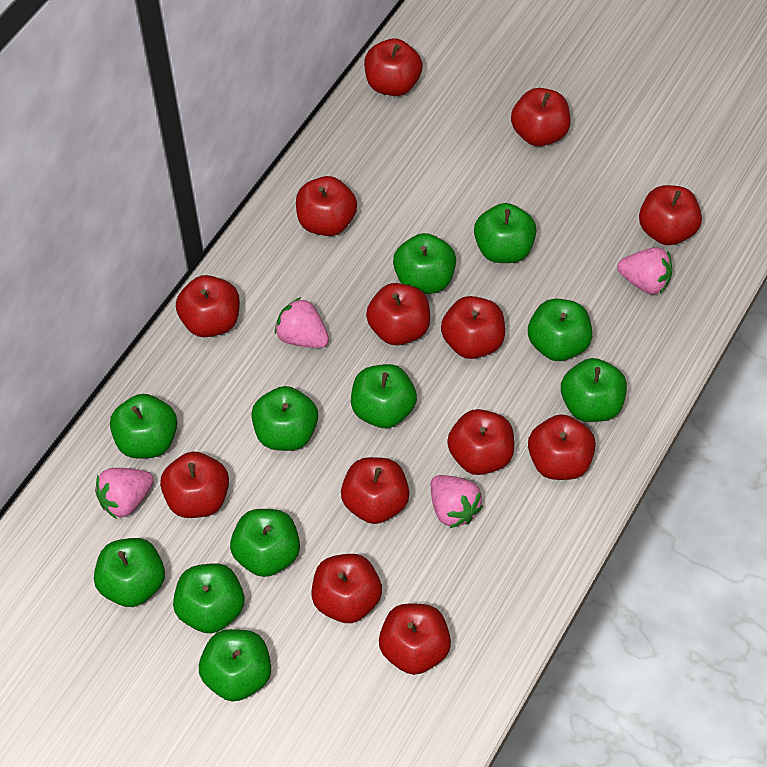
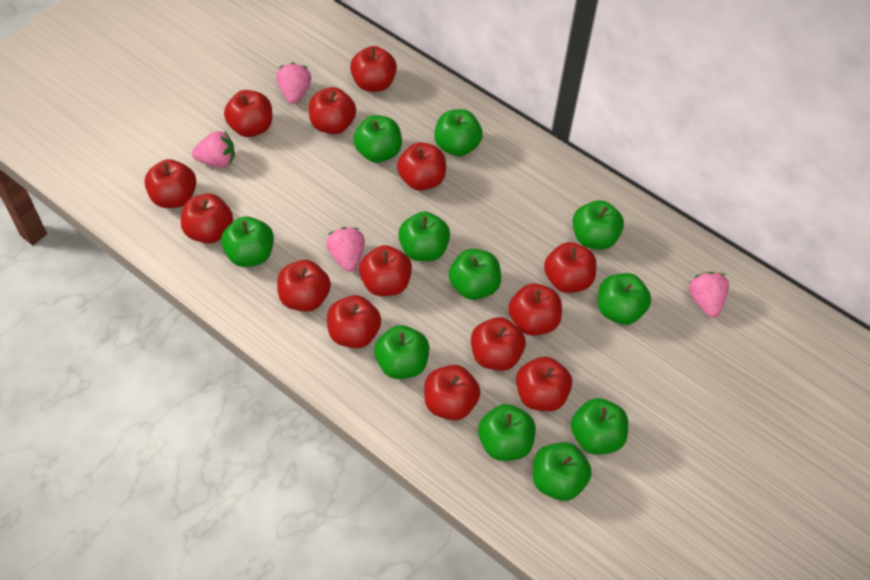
red apple: 13 -> 14

